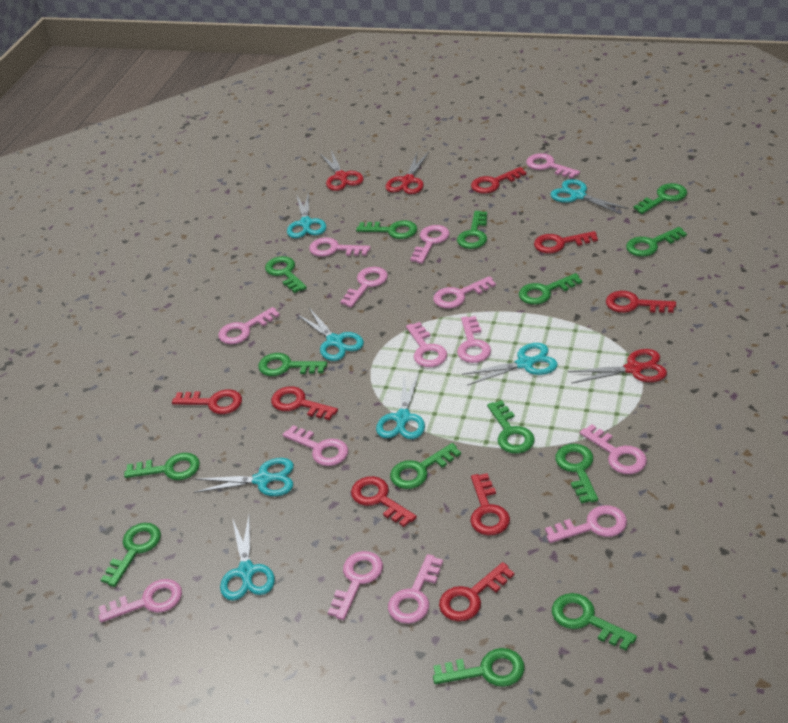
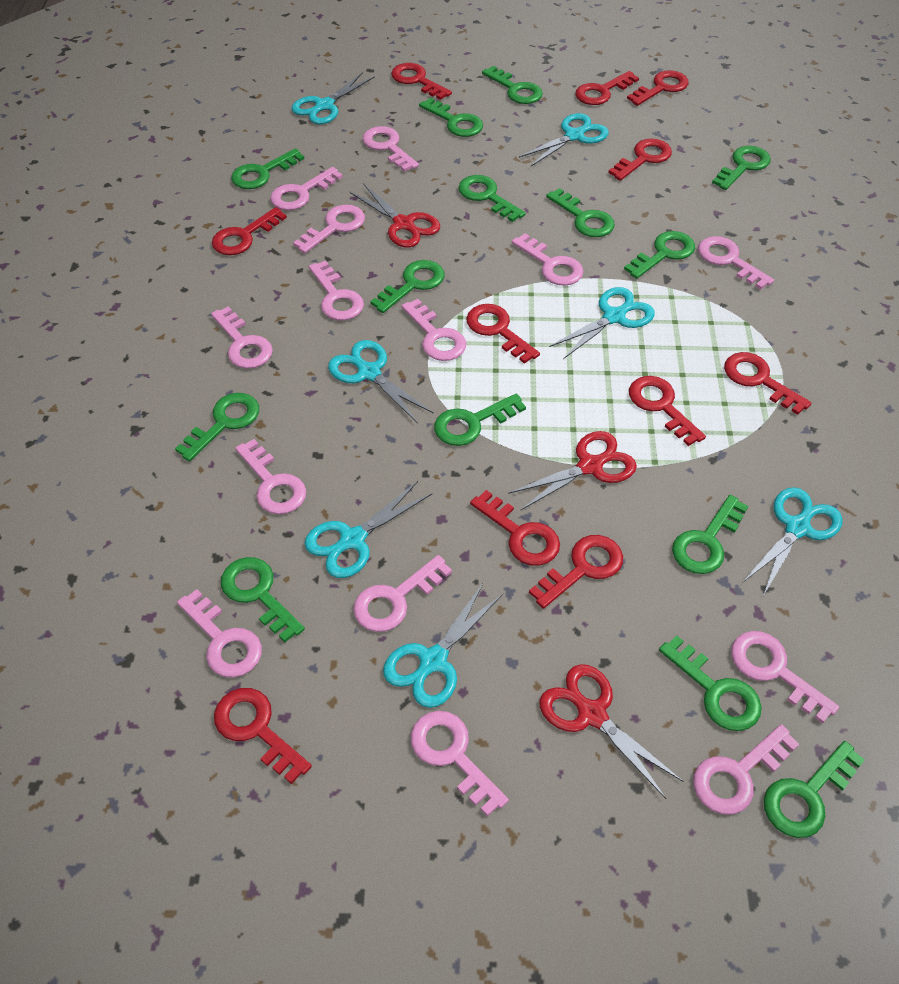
red key: 8 -> 11

